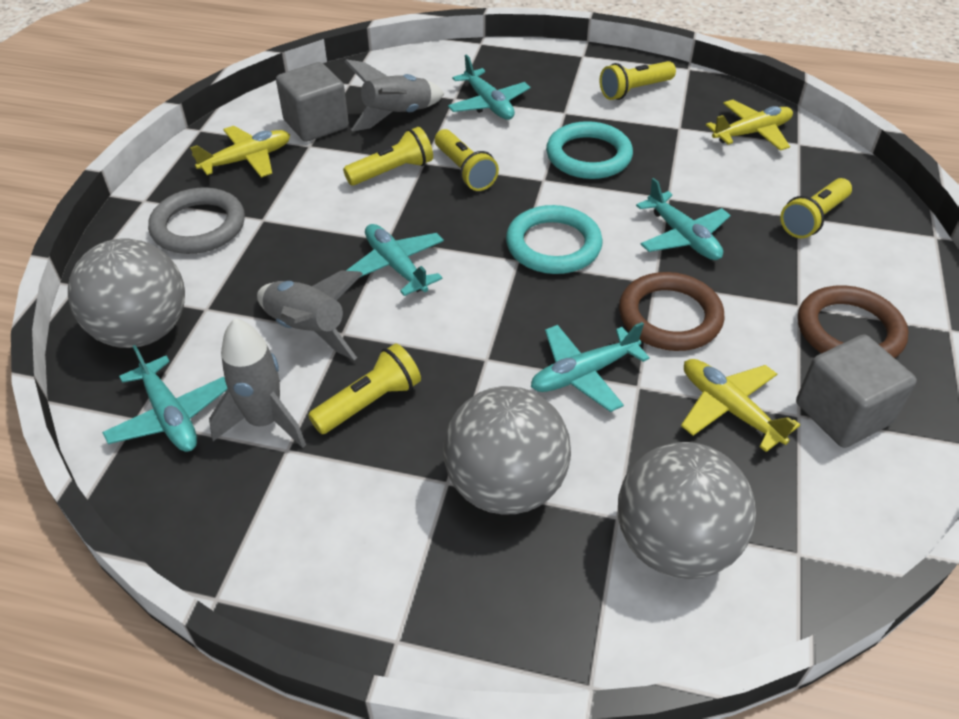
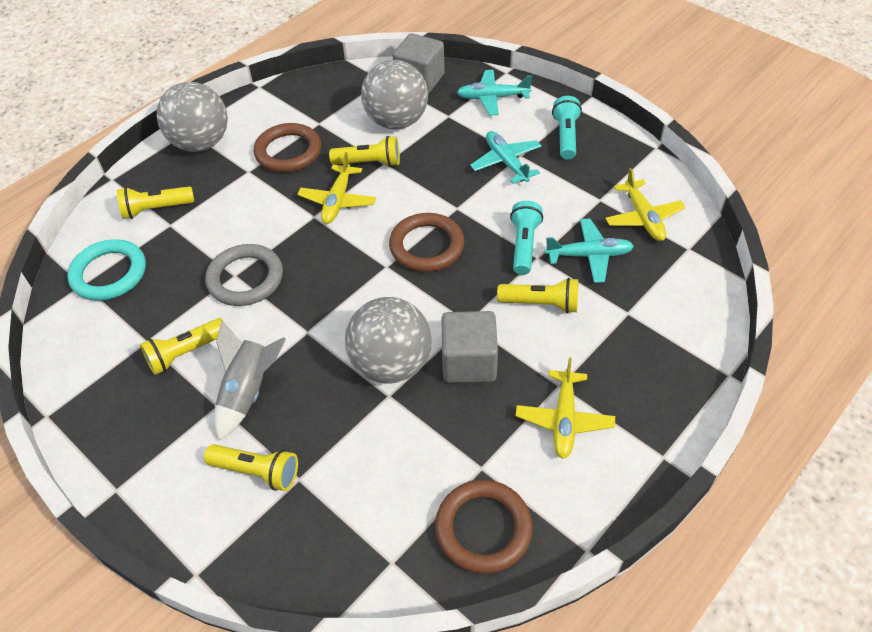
brown ring: 2 -> 3
grey rocket: 3 -> 1
turquoise flashlight: 0 -> 2
turquoise plane: 5 -> 3
turquoise ring: 2 -> 1

